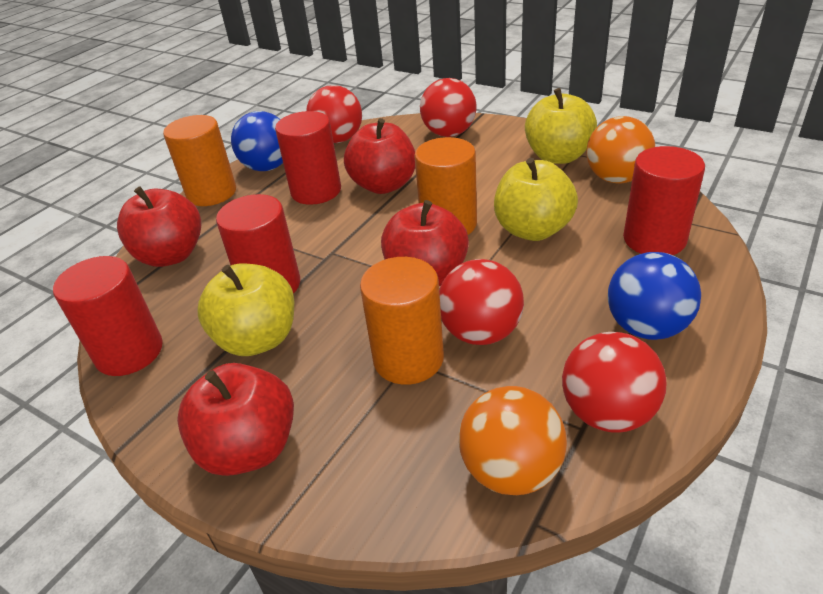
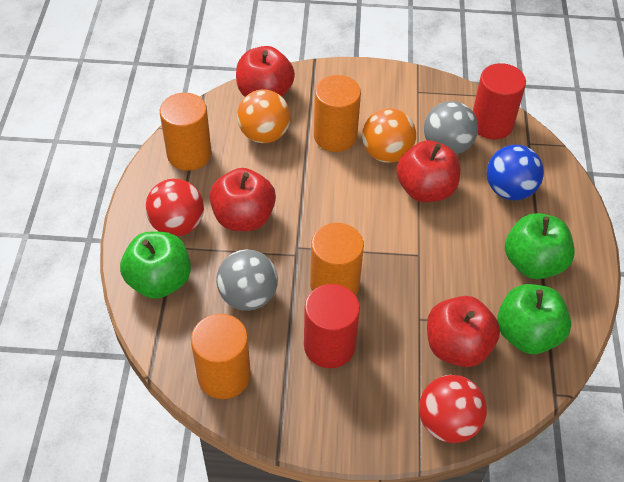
blue ball: 2 -> 1
green apple: 0 -> 3
grey ball: 0 -> 2
orange cylinder: 3 -> 4
red ball: 4 -> 2
red cylinder: 4 -> 2
yellow apple: 3 -> 0

